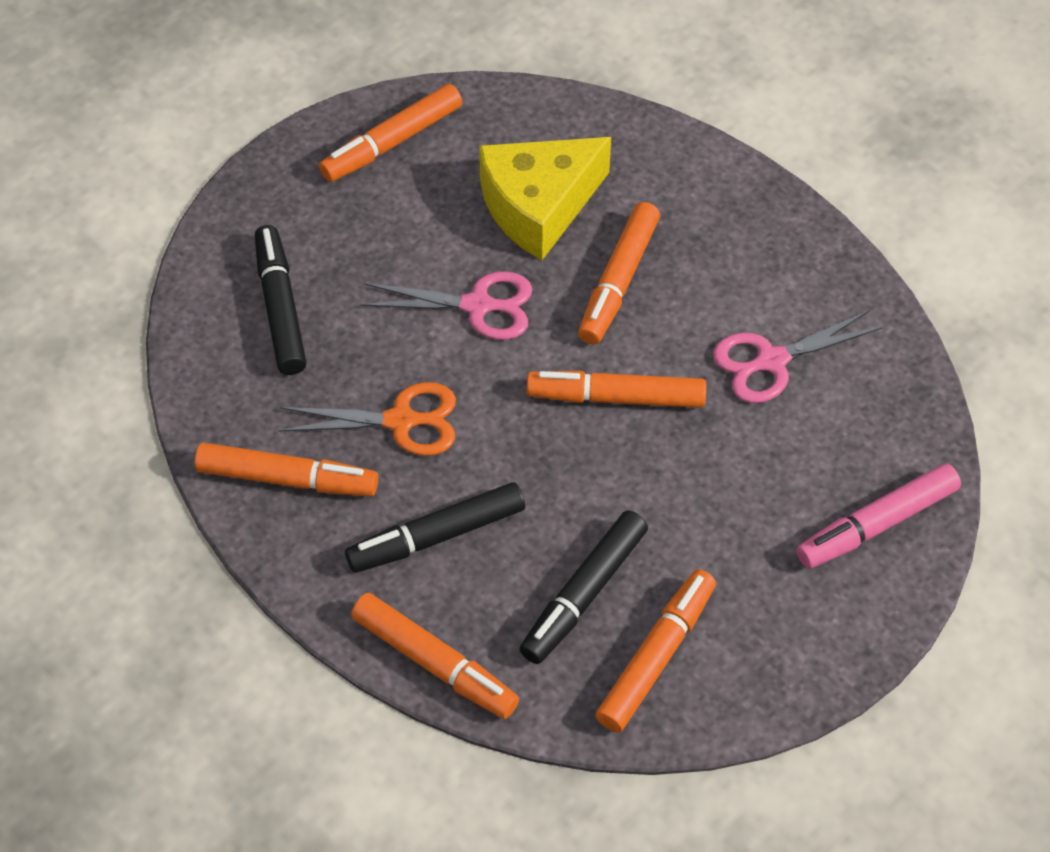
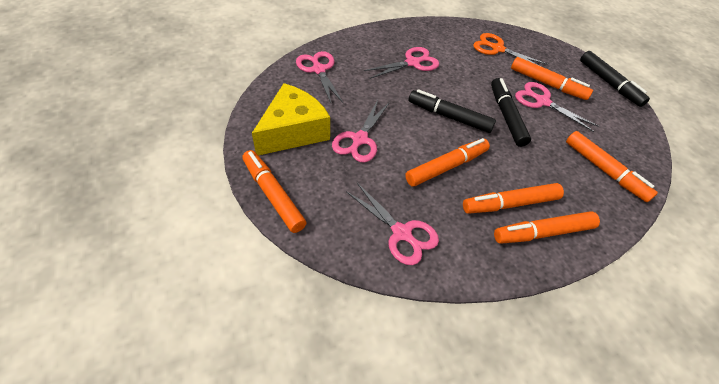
pink marker: 1 -> 0
pink scissors: 2 -> 5

